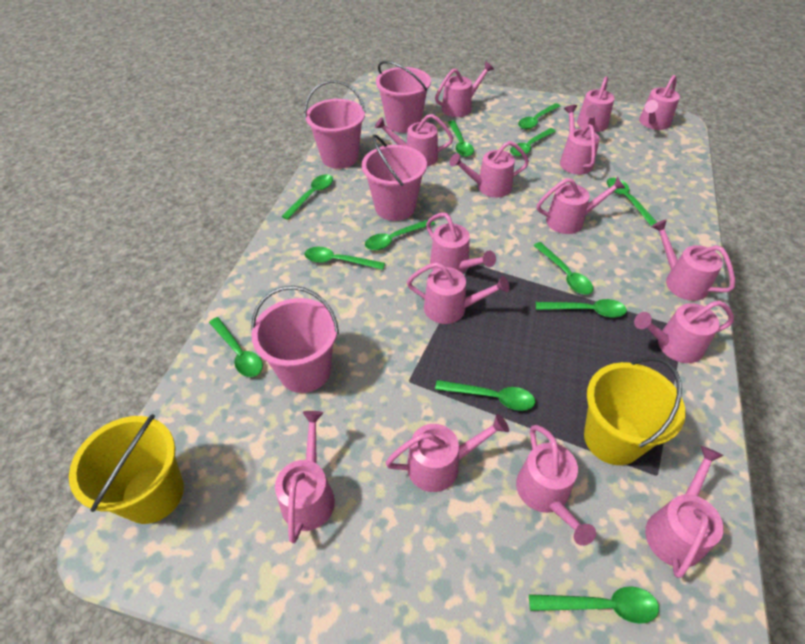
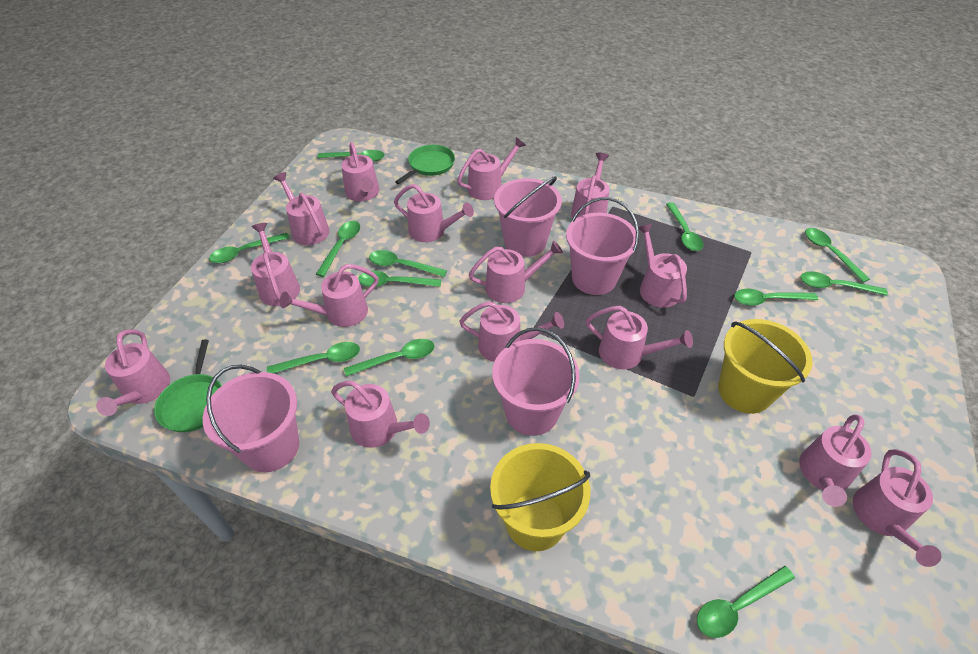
green pan: 0 -> 2

